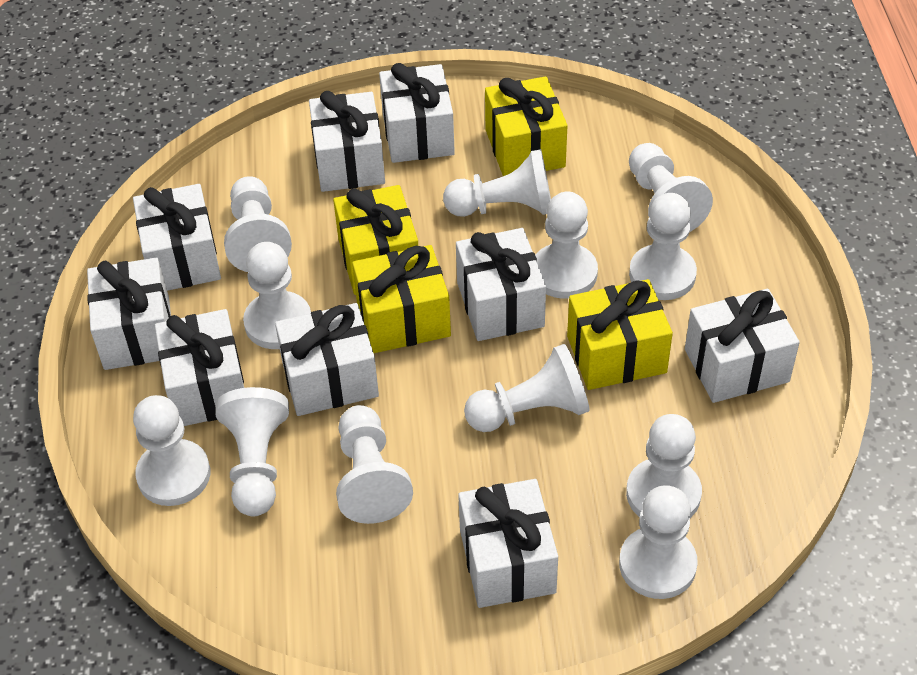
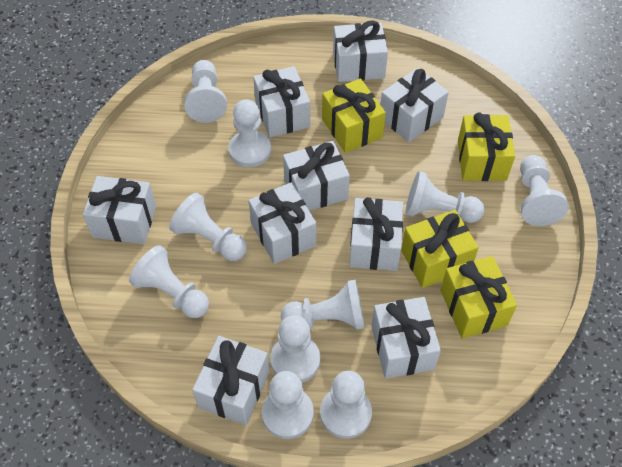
white pawn: 12 -> 10

